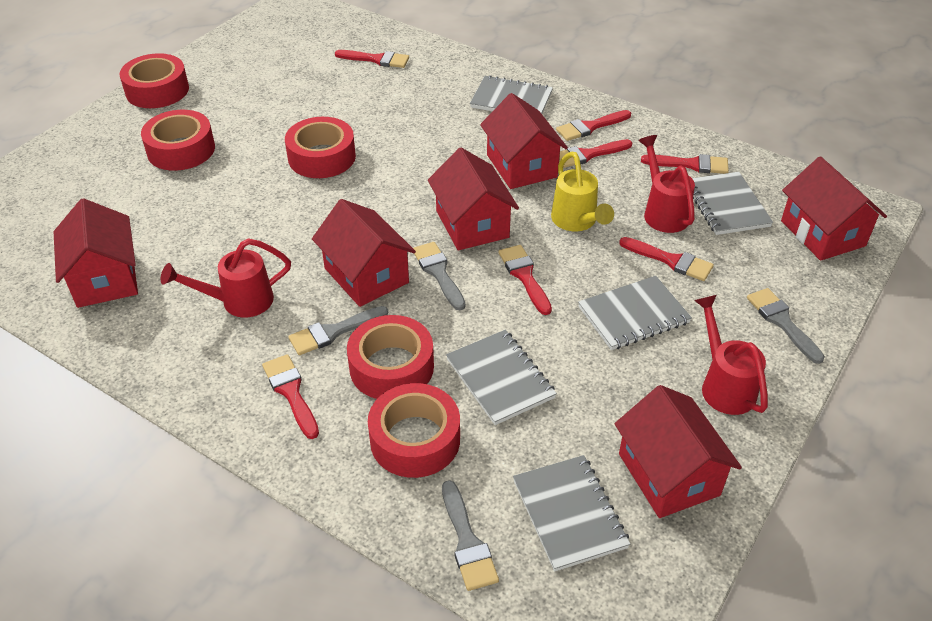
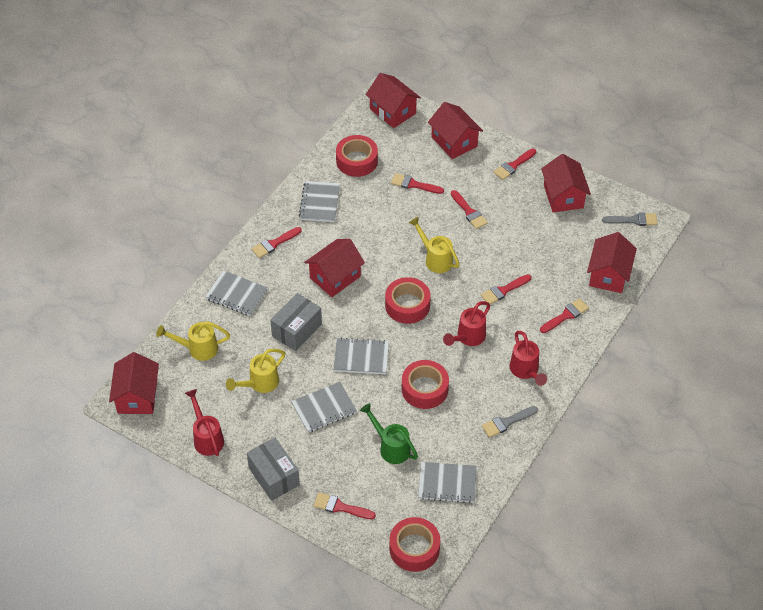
green watering can: 0 -> 1
grey box: 0 -> 2
grey brush: 4 -> 2
red tape: 5 -> 4
yellow watering can: 1 -> 3

